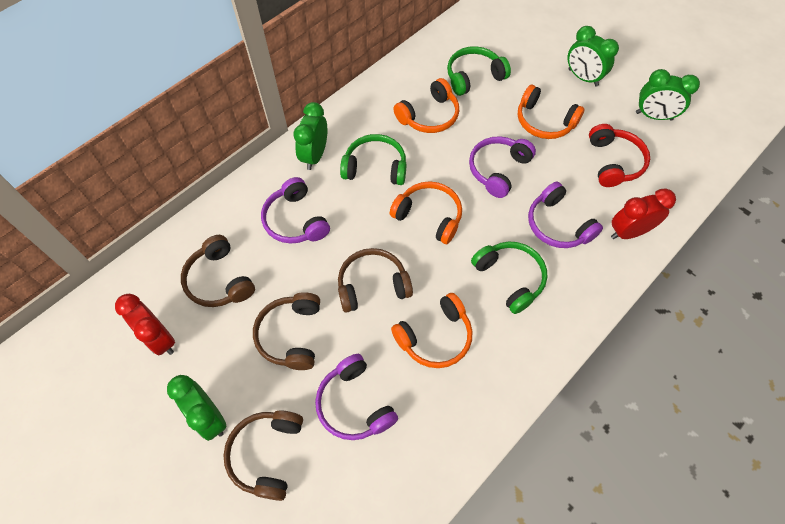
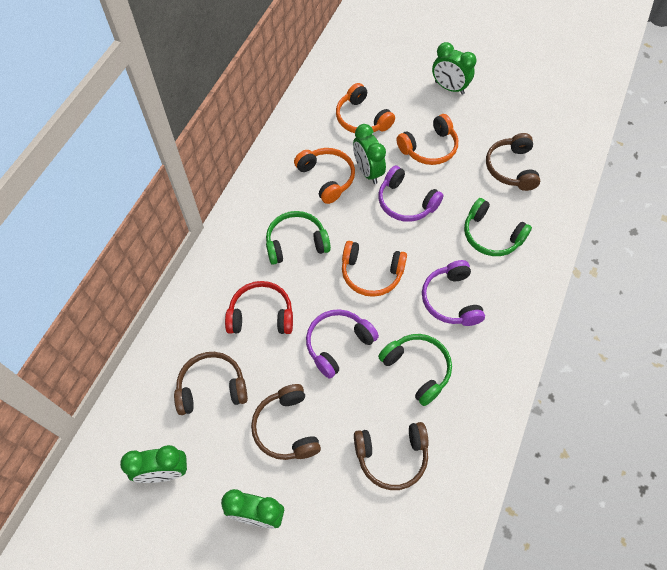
purple headphones: 4 -> 3
red clock: 2 -> 0

